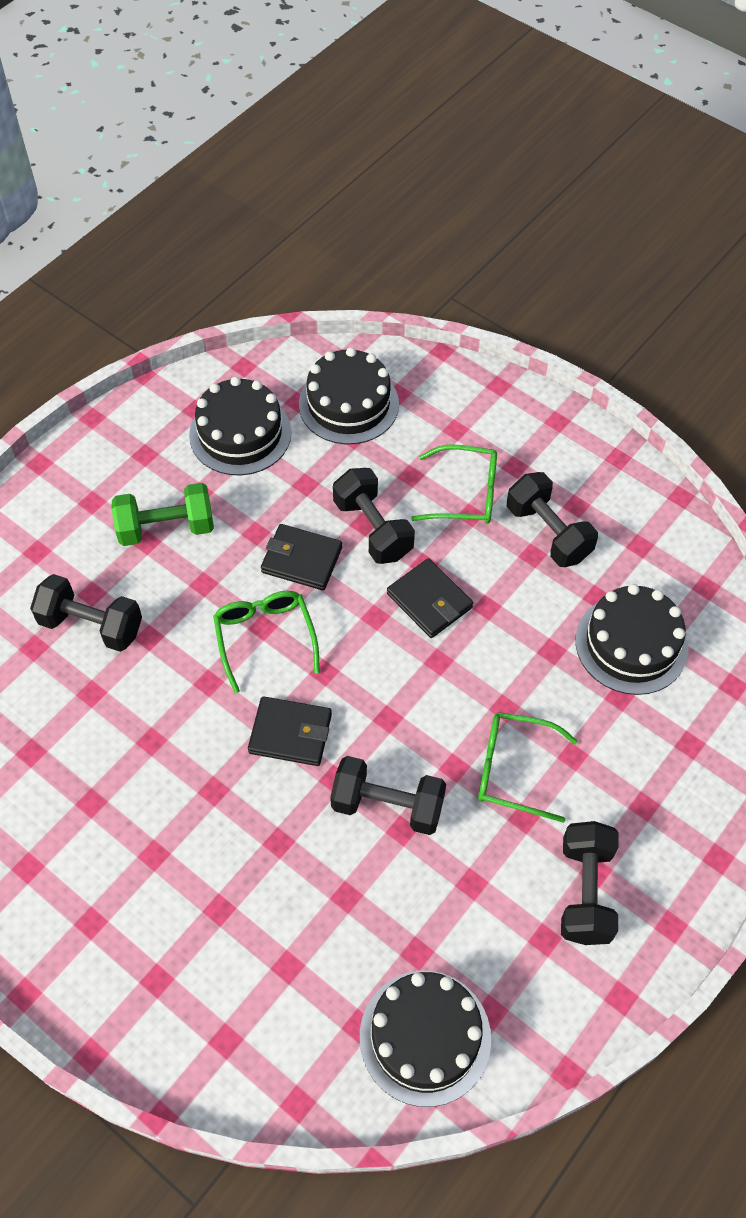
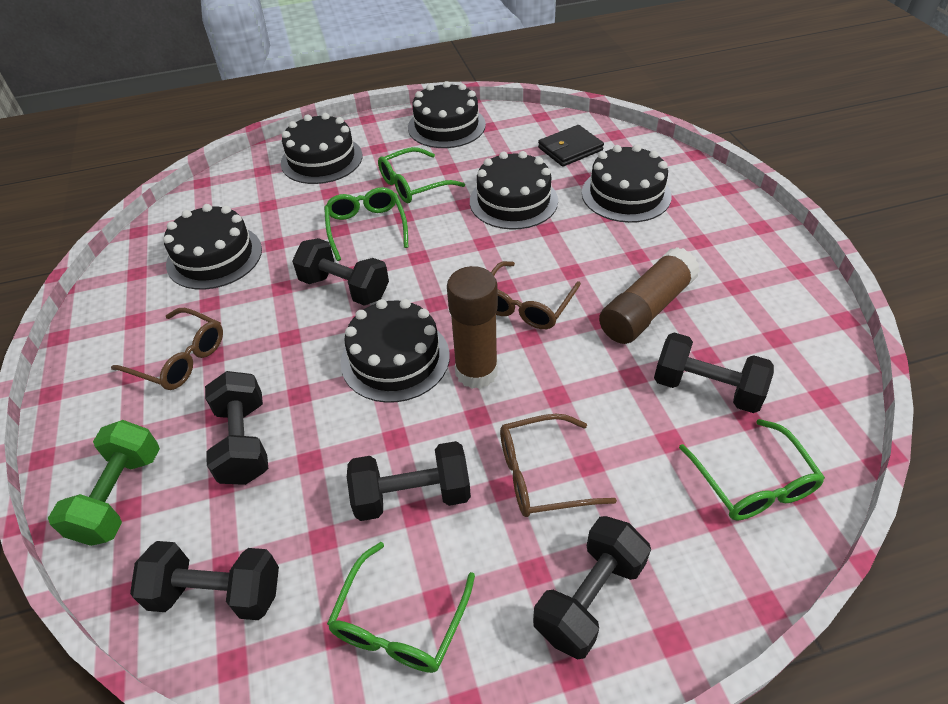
black cake: 4 -> 6
black dumbbell: 5 -> 6
black wallet: 3 -> 1
brown glasses: 0 -> 3
brown glue stick: 0 -> 2
green glasses: 3 -> 4

